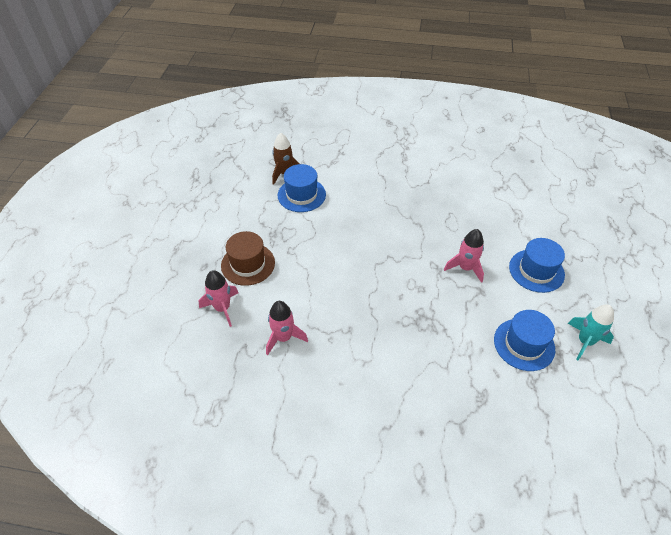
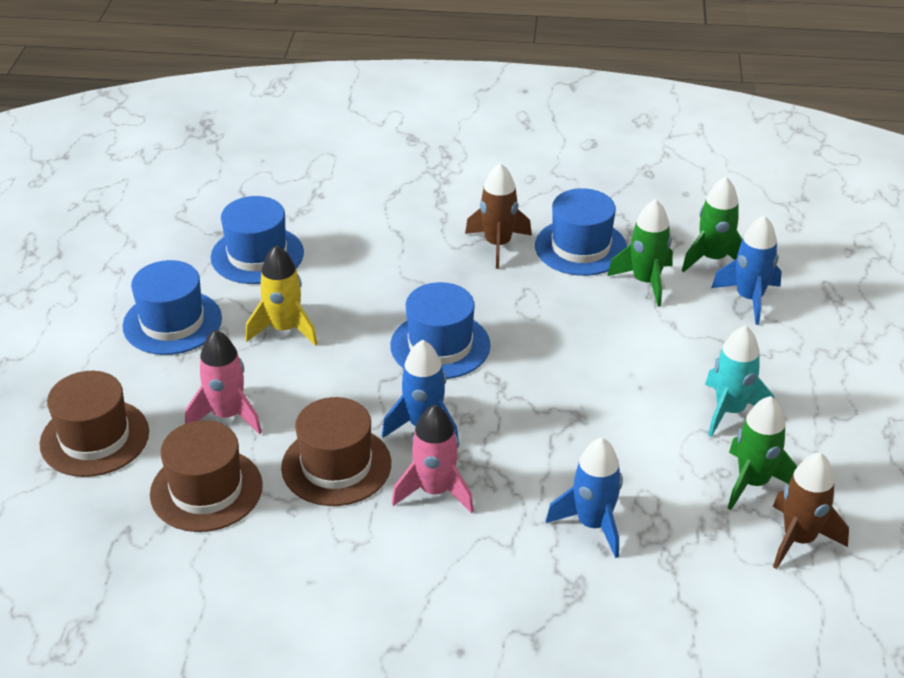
blue hat: 3 -> 4
blue rocket: 0 -> 3
brown hat: 1 -> 3
brown rocket: 1 -> 2
green rocket: 0 -> 3
pink rocket: 3 -> 2
yellow rocket: 0 -> 1

